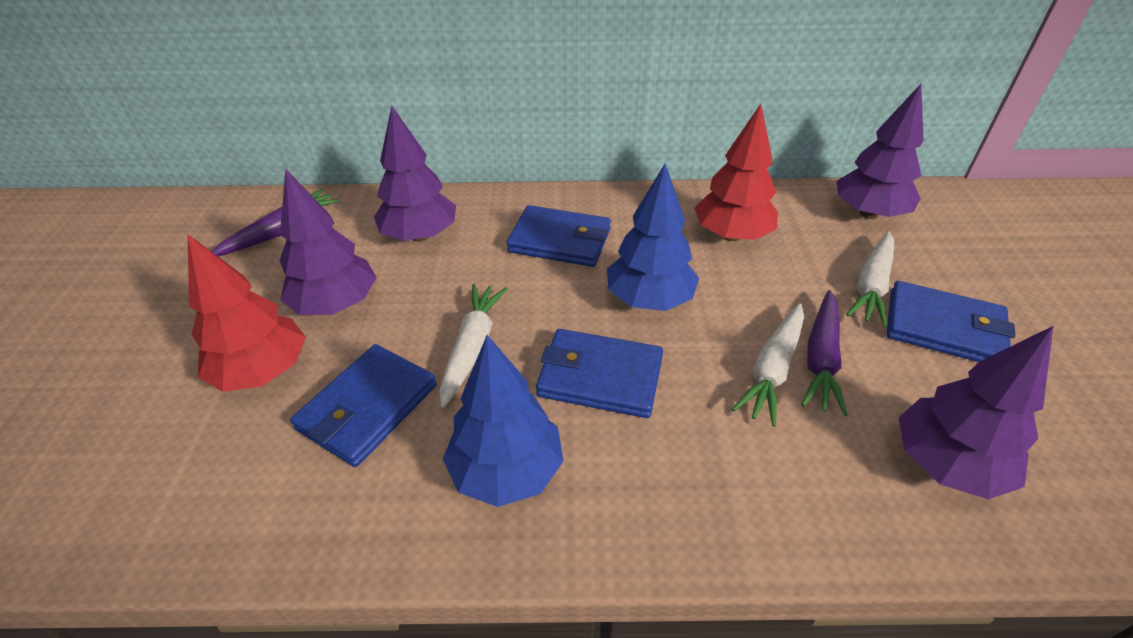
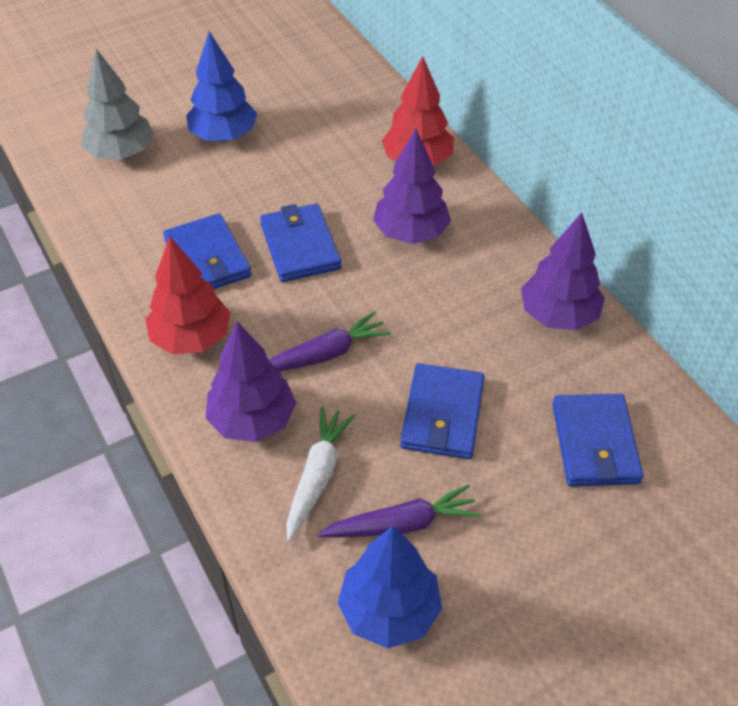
grey tree: 0 -> 1
purple tree: 4 -> 3
white carrot: 3 -> 1

